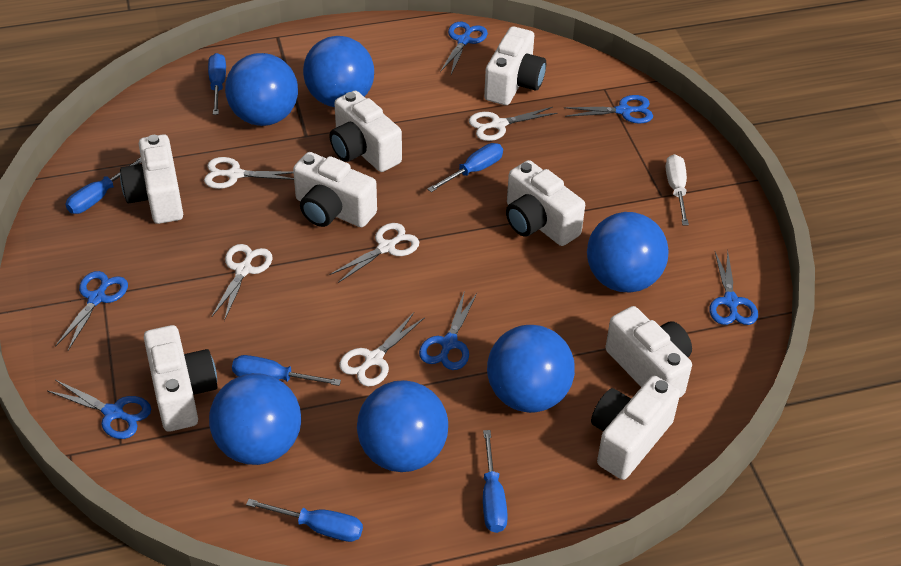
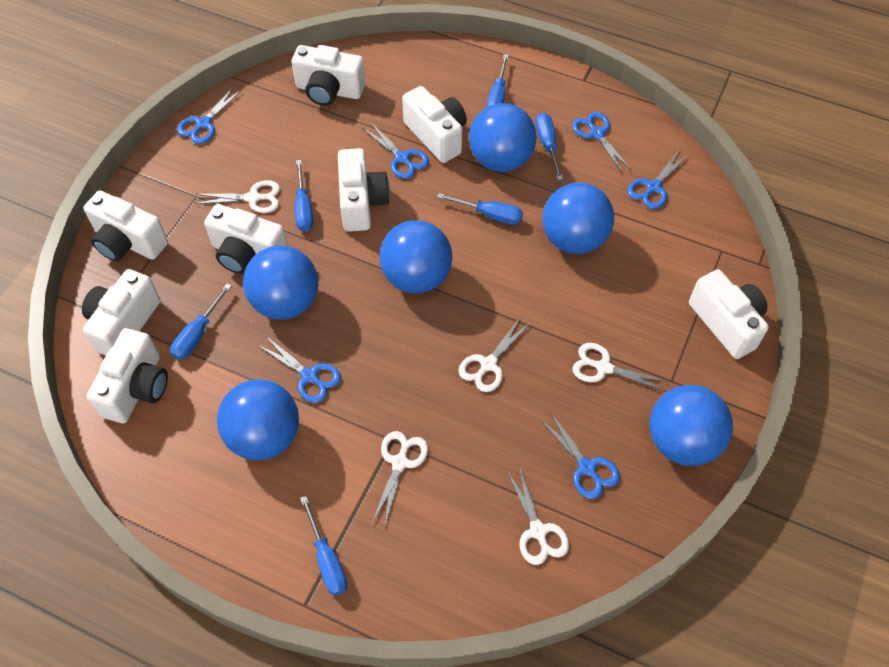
white screwdriver: 1 -> 0

